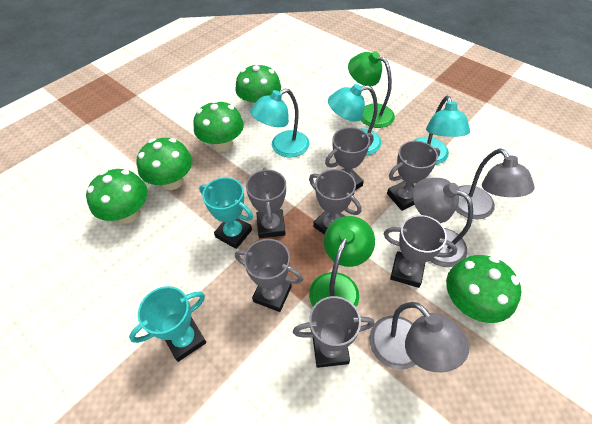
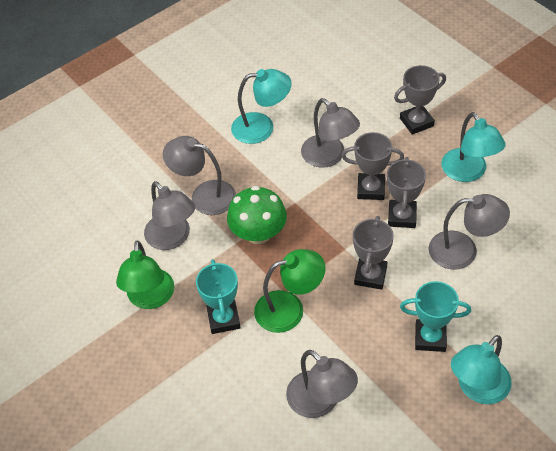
green mushroom: 5 -> 1
grey lamp: 3 -> 5
grey trophy: 7 -> 4

